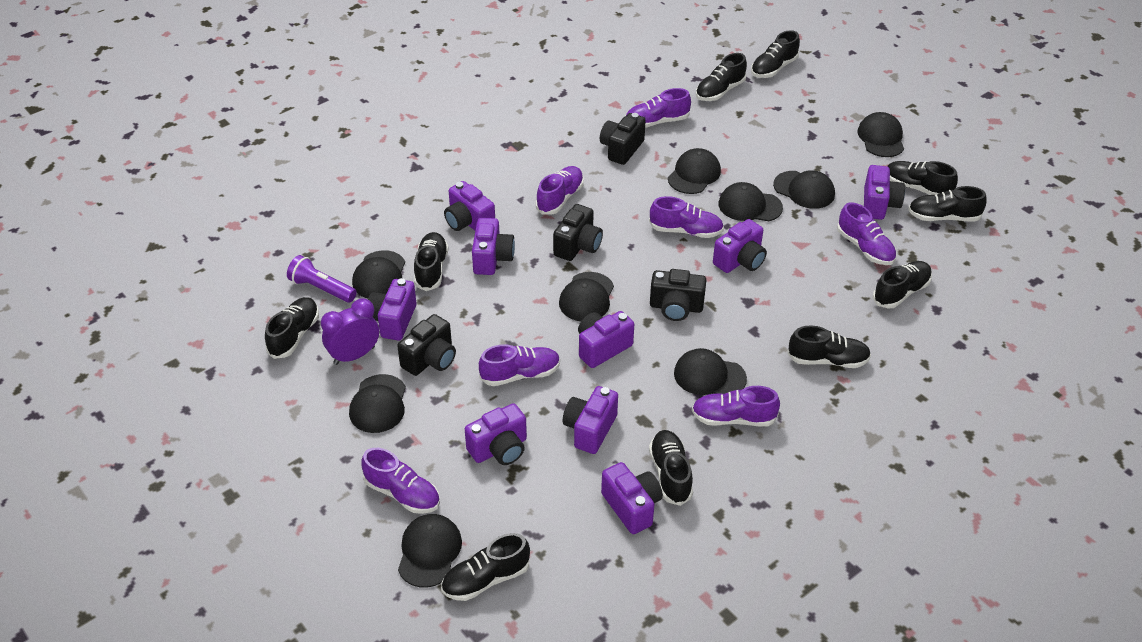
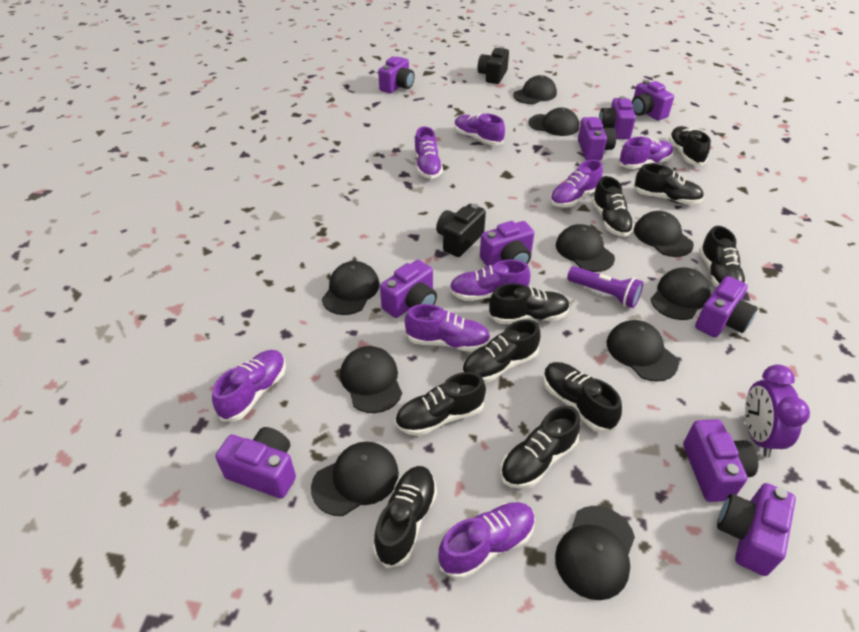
black camera: 4 -> 2
black cap: 9 -> 10
purple camera: 9 -> 10
purple shoe: 7 -> 8

